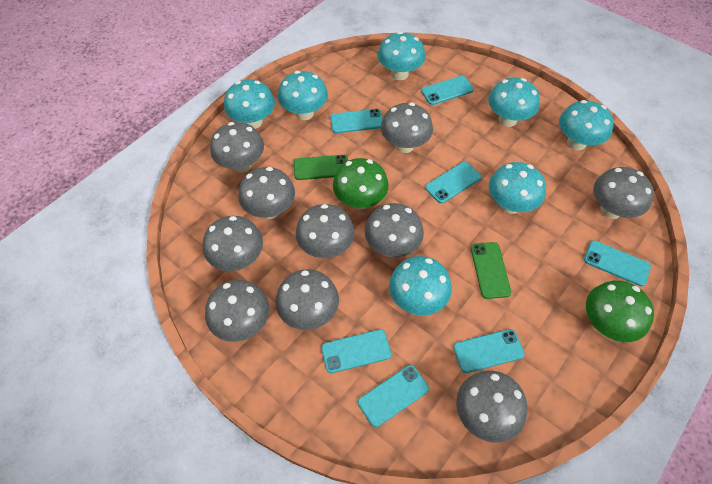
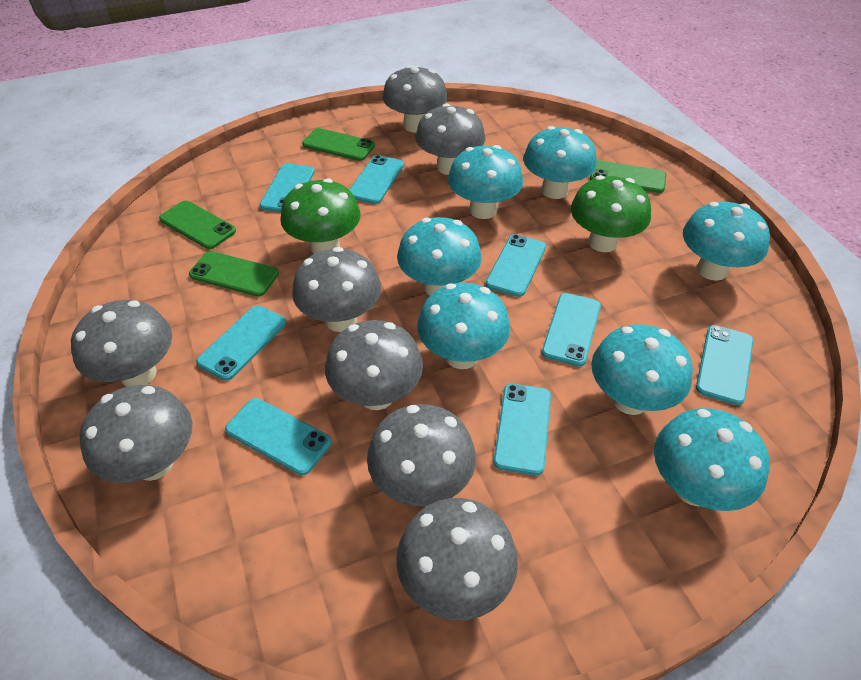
green phone: 2 -> 4
grey mushroom: 10 -> 8
turquoise phone: 7 -> 8

